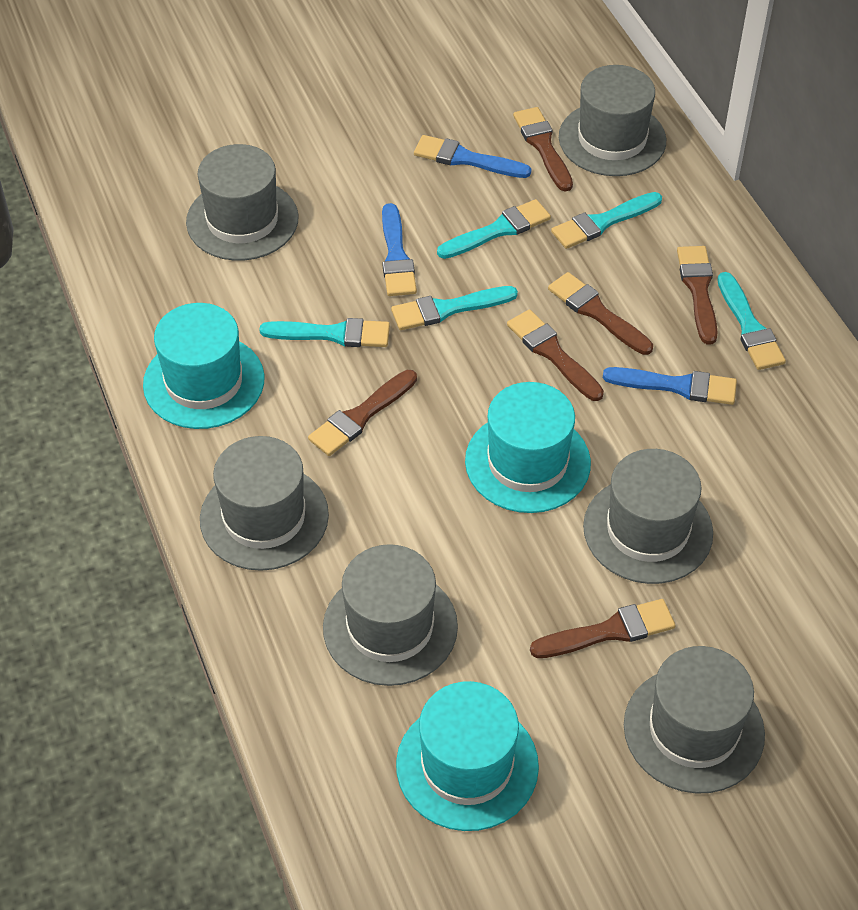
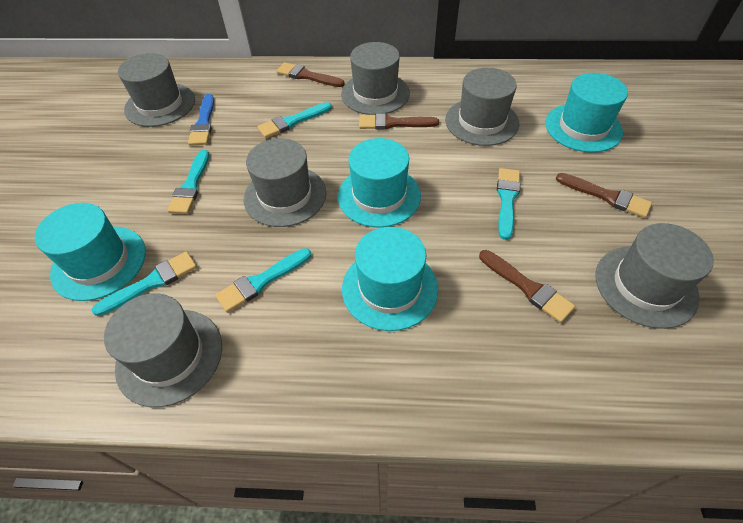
blue brush: 3 -> 1
brown brush: 6 -> 4
turquoise hat: 3 -> 4

